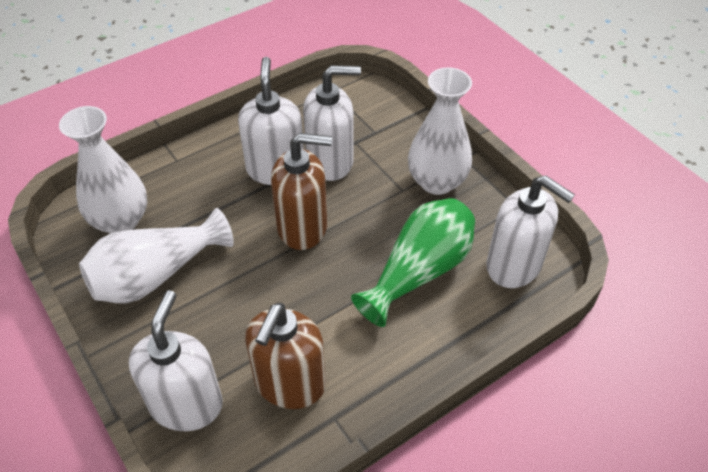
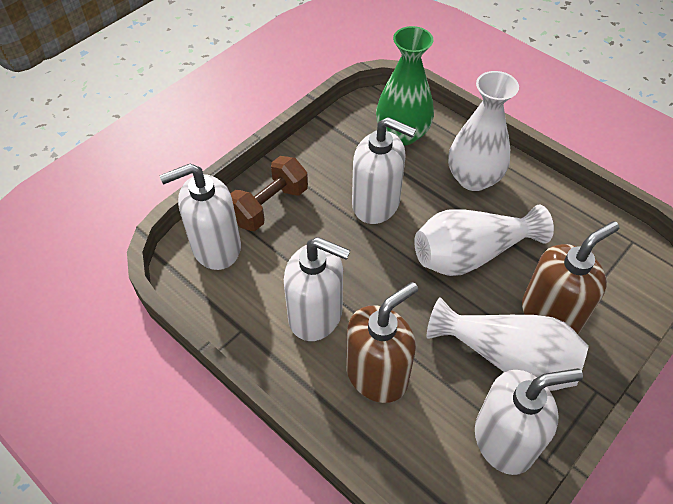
brown dumbbell: 0 -> 1

